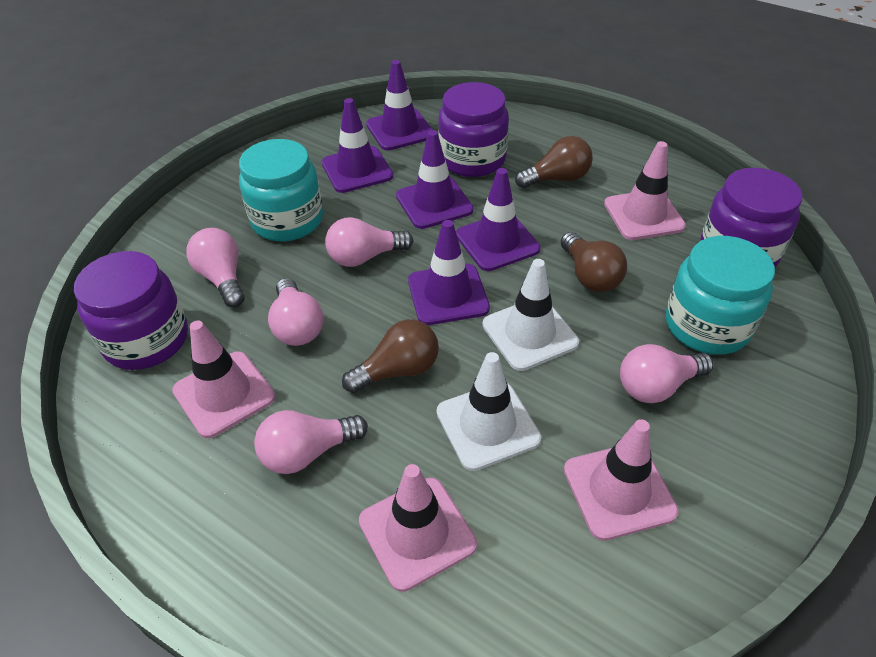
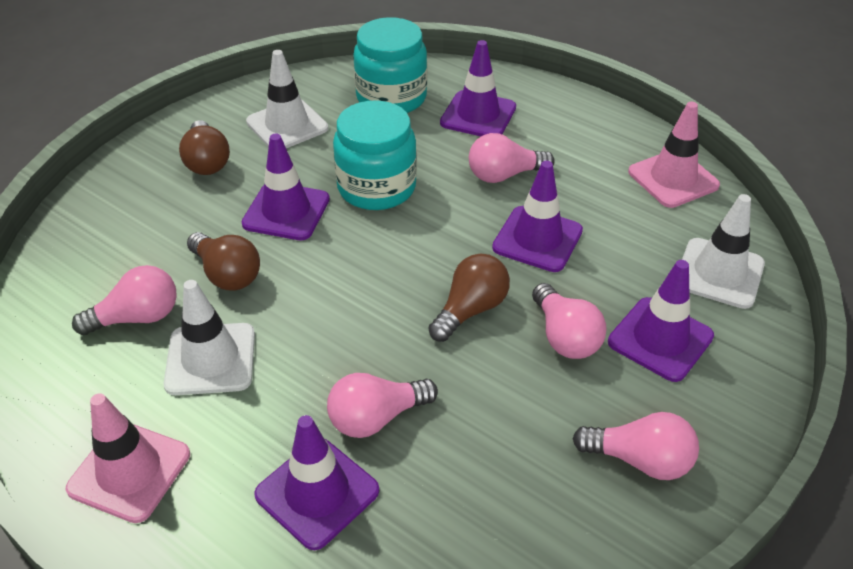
pink traffic cone: 4 -> 2
purple jar: 3 -> 0
white traffic cone: 2 -> 3

